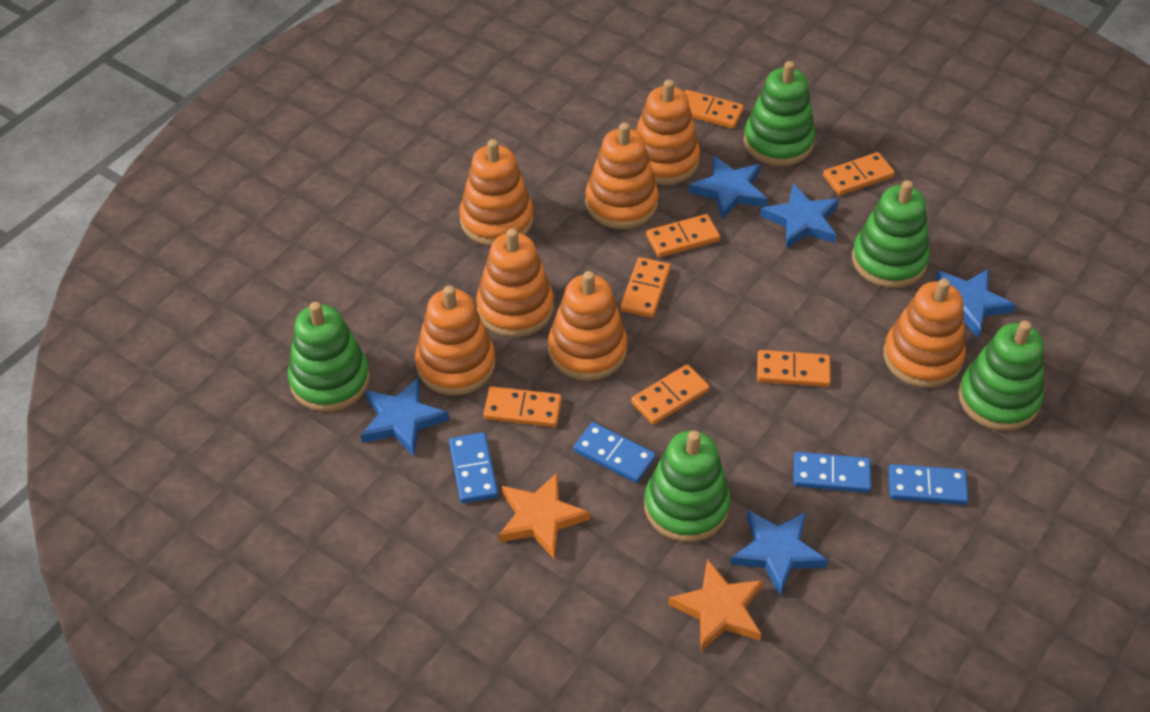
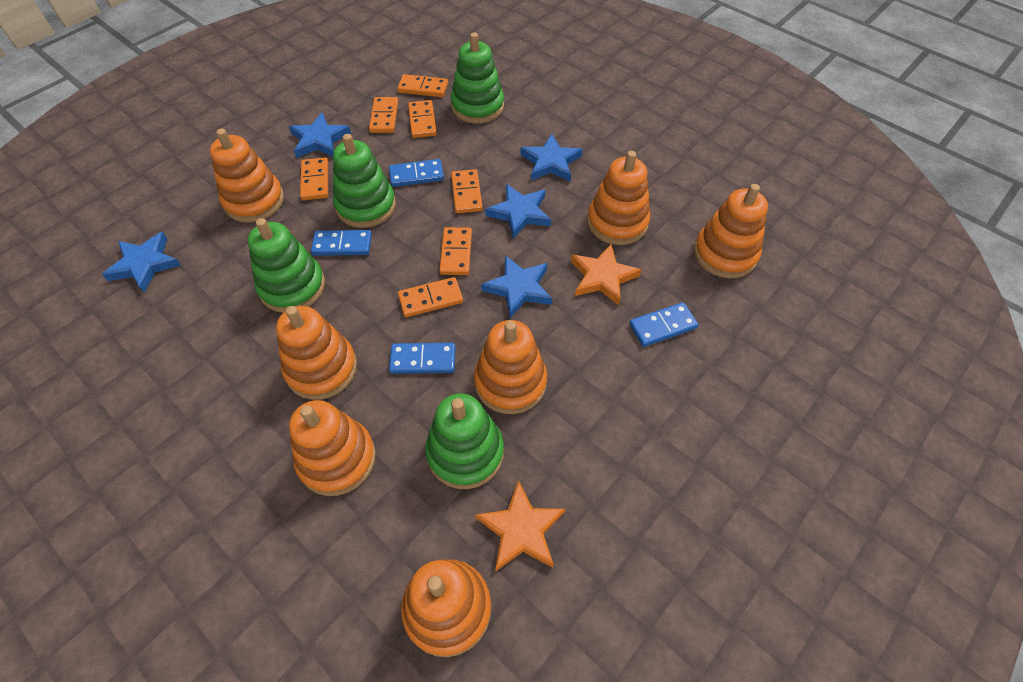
green stacking toy: 5 -> 4

